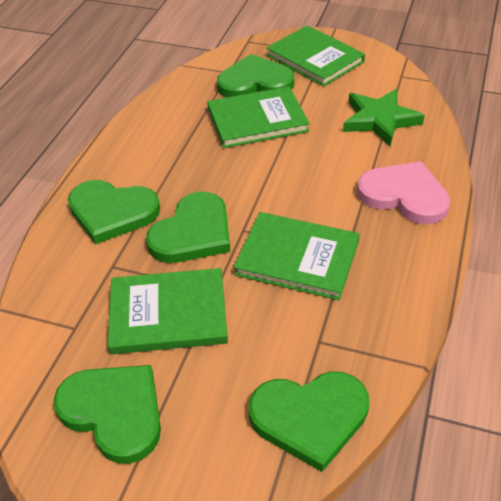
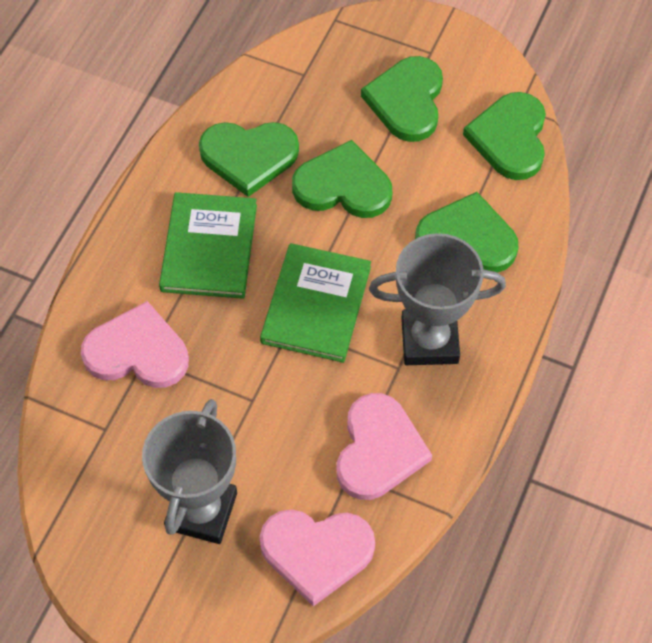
green book: 4 -> 2
green star: 1 -> 0
grey trophy: 0 -> 2
pink heart: 1 -> 3

